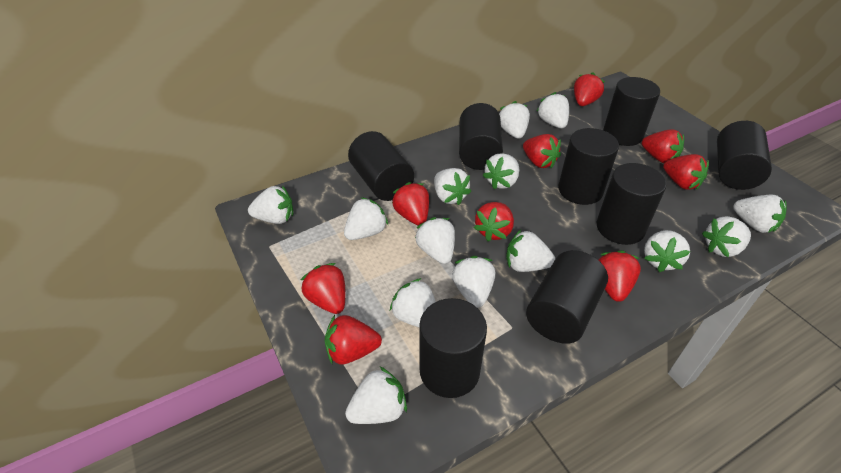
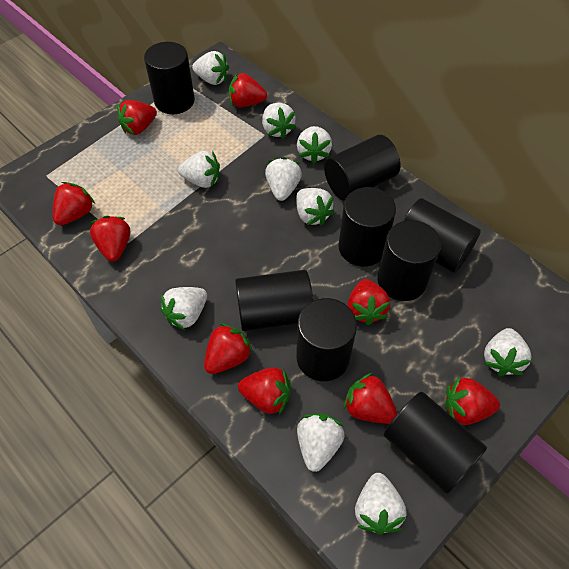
white strawberry: 14 -> 10

